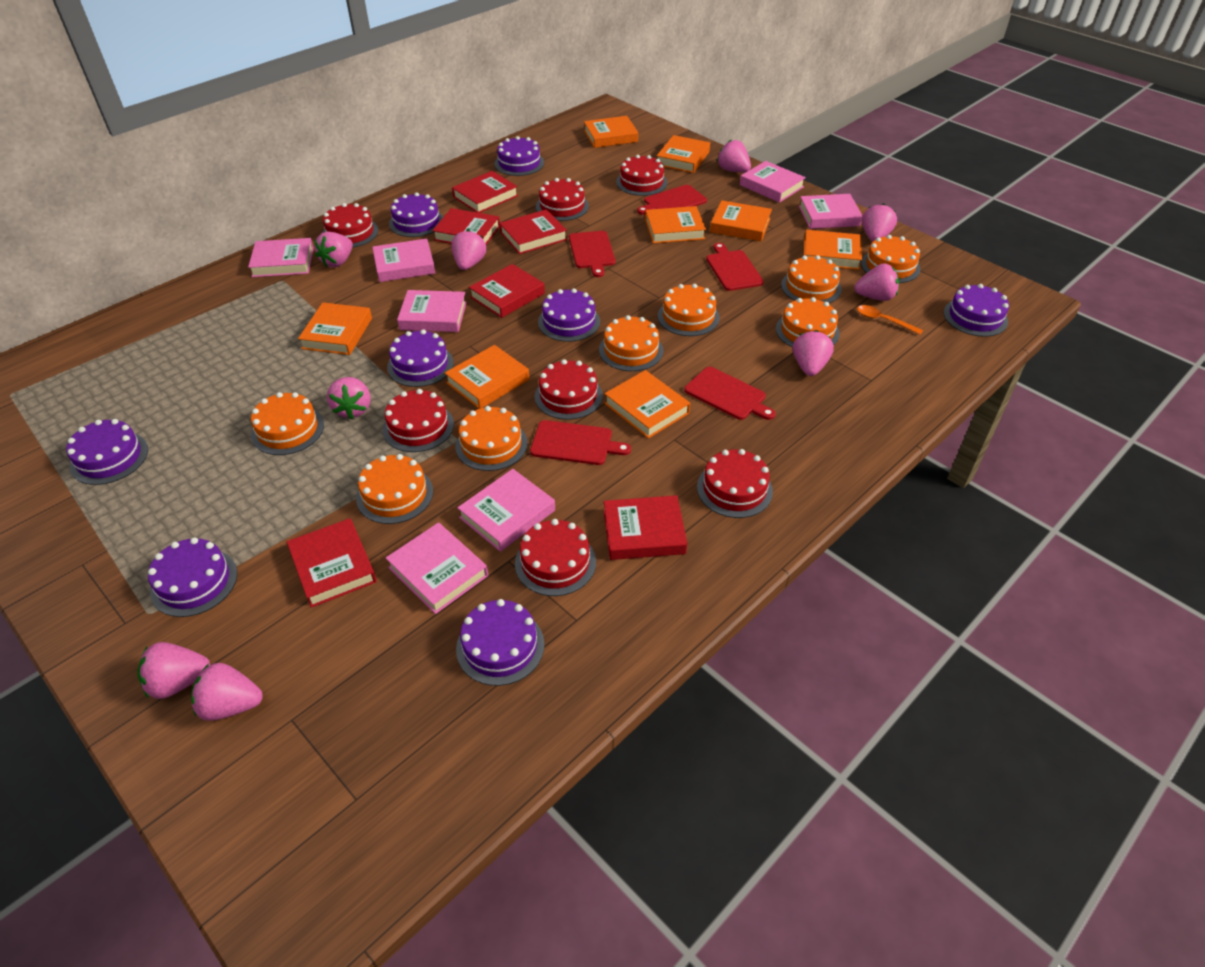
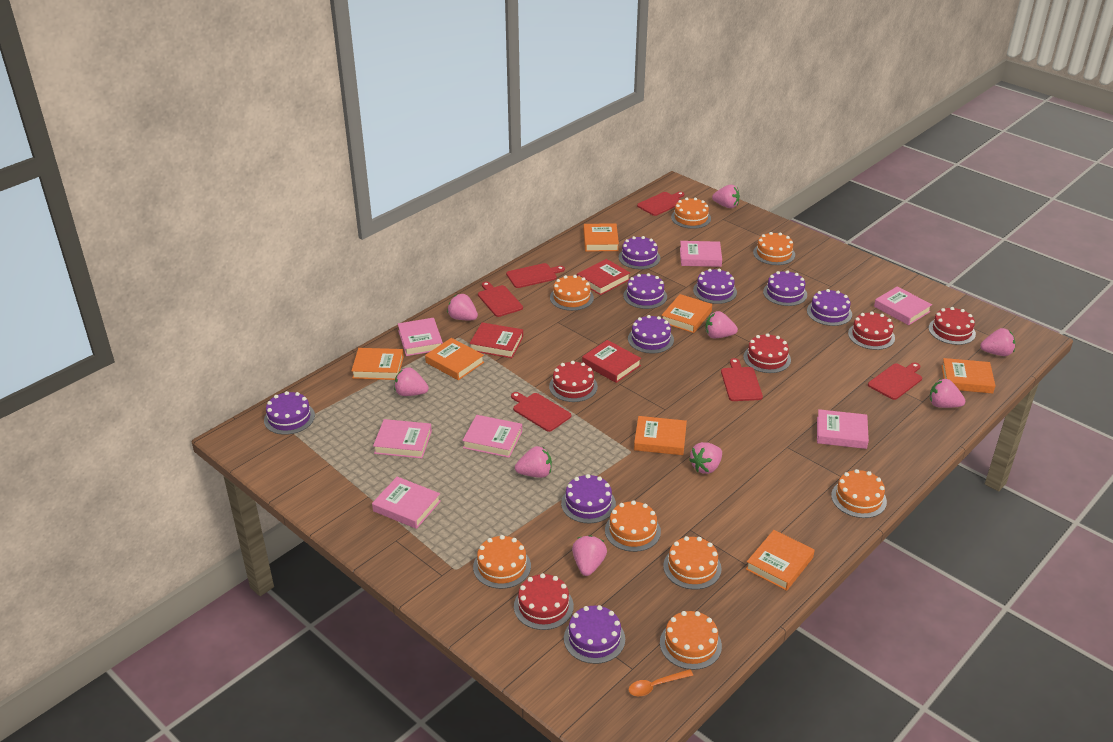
orange book: 8 -> 7
purple cake: 8 -> 9
red book: 6 -> 3
red cake: 7 -> 5
red cutting board: 5 -> 6

